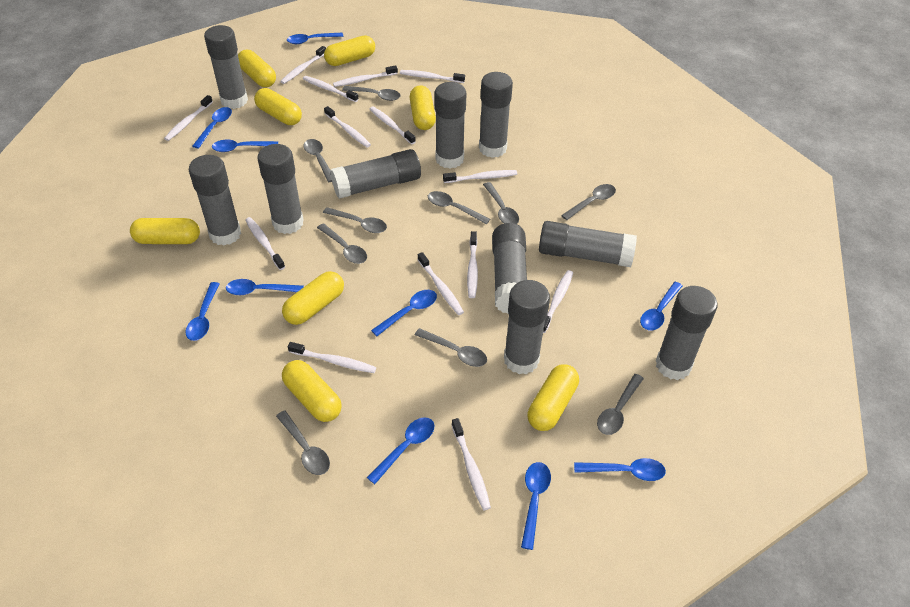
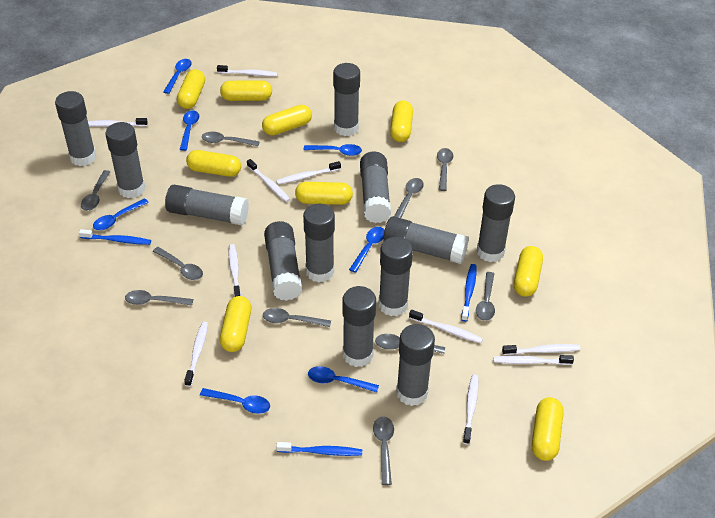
blue spoon: 10 -> 7
blue toothbrush: 0 -> 3
grey glue stick: 10 -> 12
white toothbrush: 14 -> 10
yellow capsule: 8 -> 9

